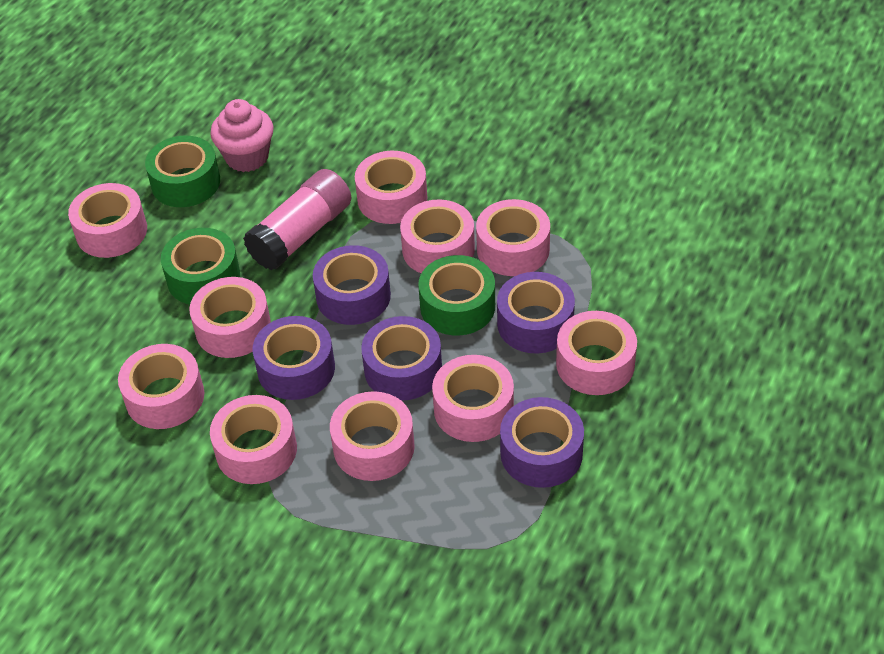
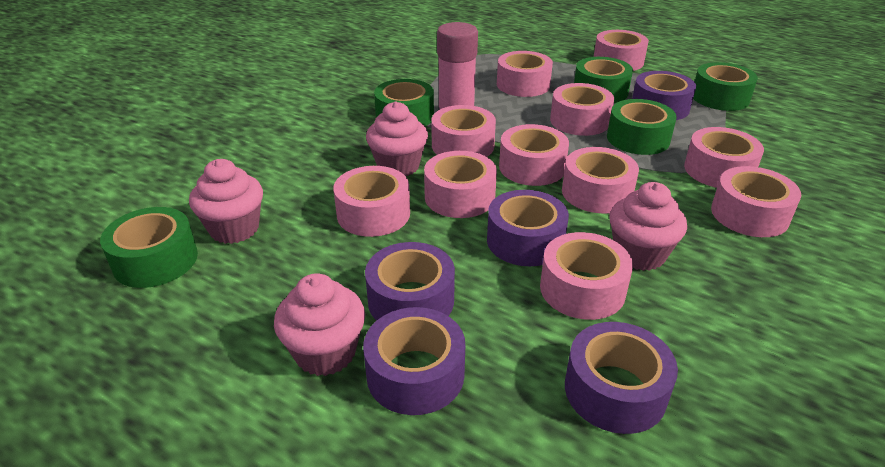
green tape: 3 -> 5
pink cupcake: 1 -> 4
pink tape: 10 -> 11

